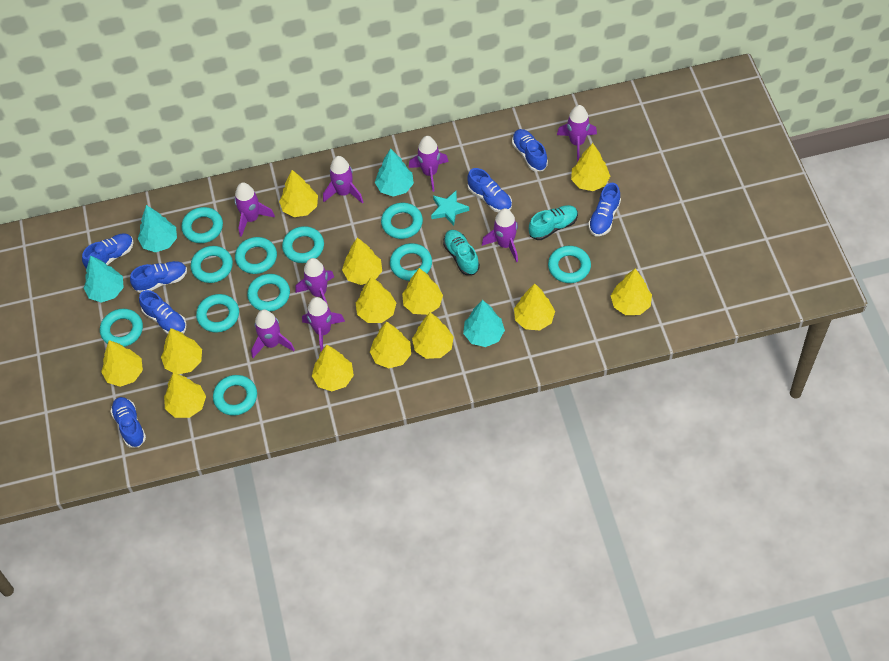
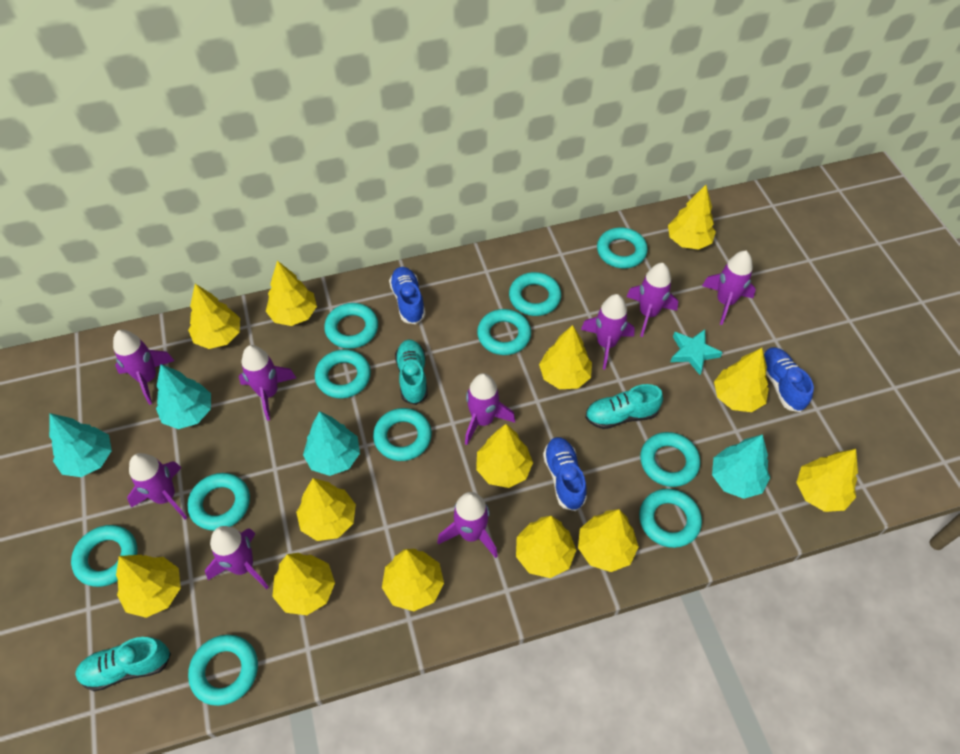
blue shoe: 7 -> 3
purple rocket: 8 -> 9
turquoise shoe: 2 -> 3

